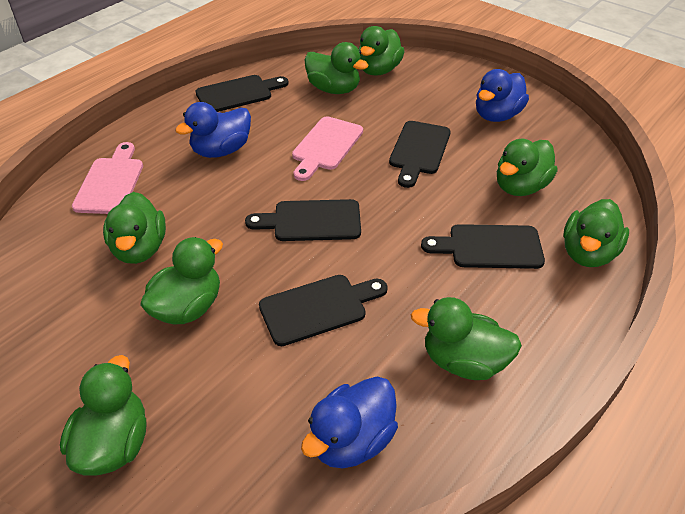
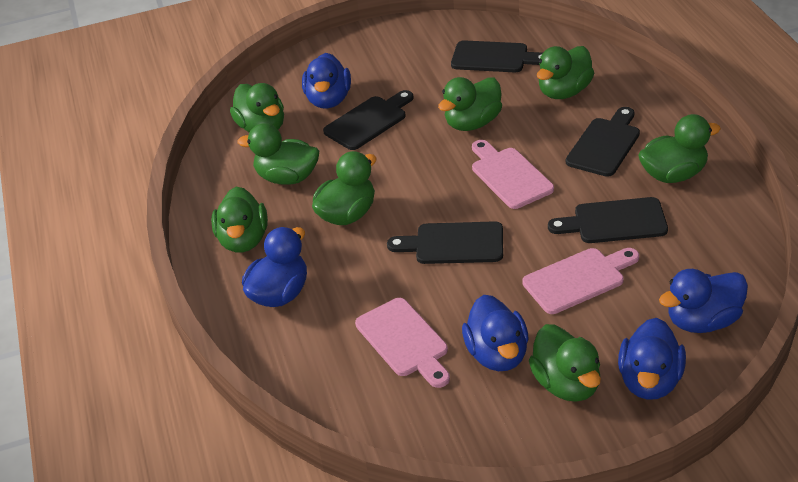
blue duck: 3 -> 5
pink cutting board: 2 -> 3

